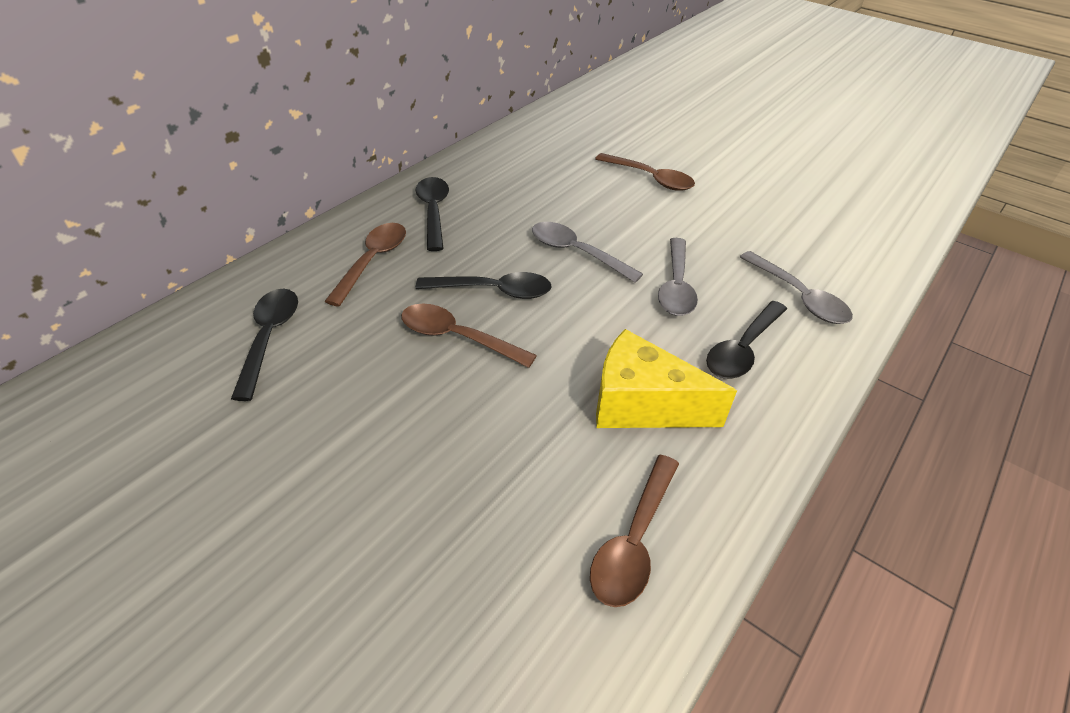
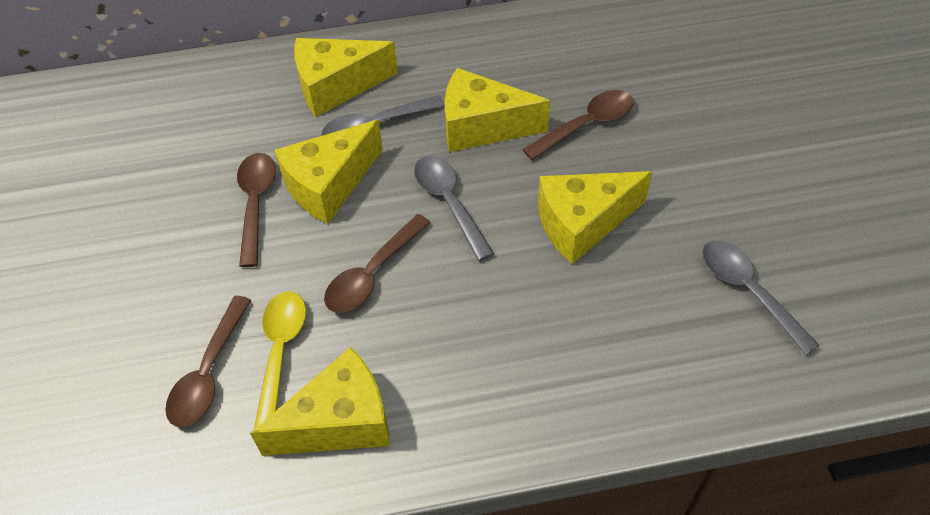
black spoon: 4 -> 0
yellow cheese: 1 -> 5
yellow spoon: 0 -> 1

